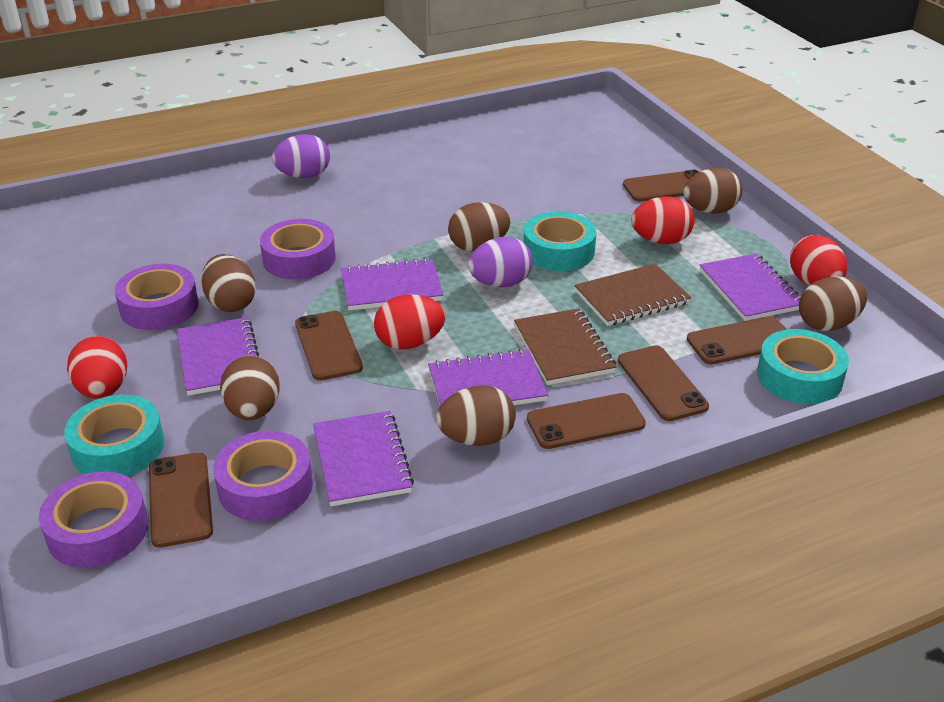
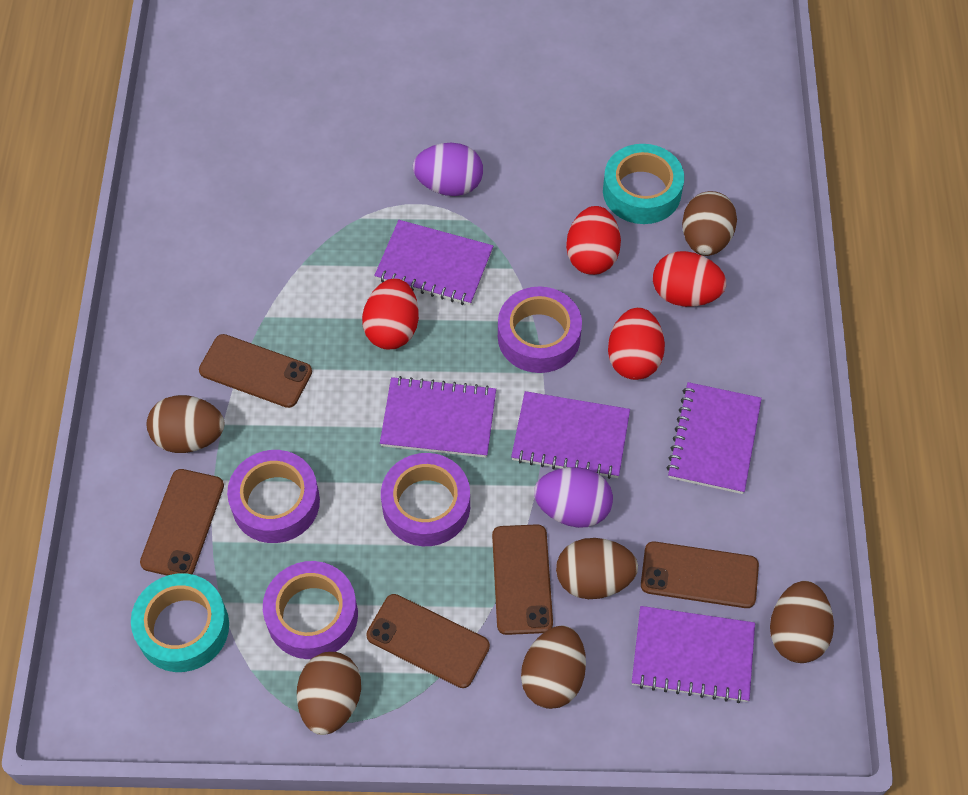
brown notebook: 2 -> 0
brown phone: 6 -> 5
turquoise tape: 3 -> 2

